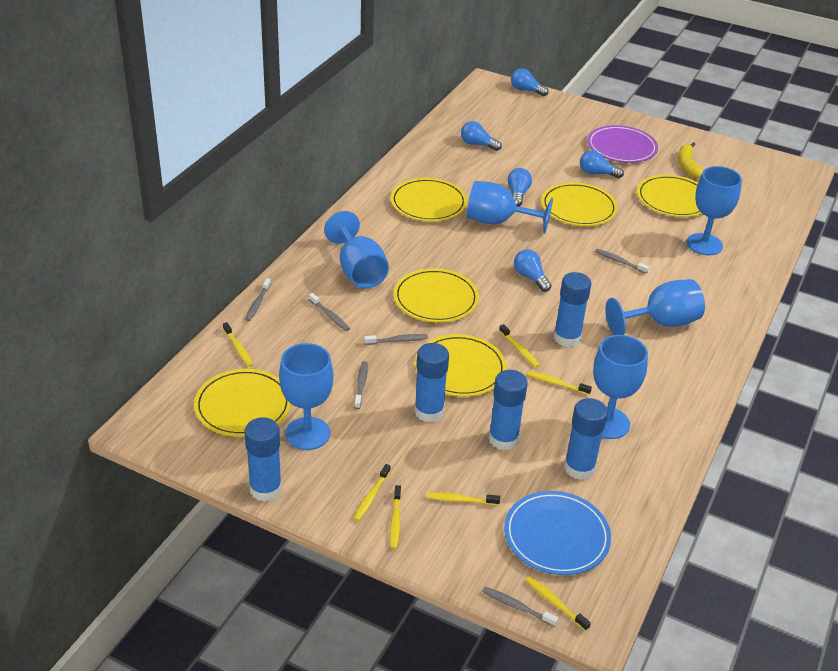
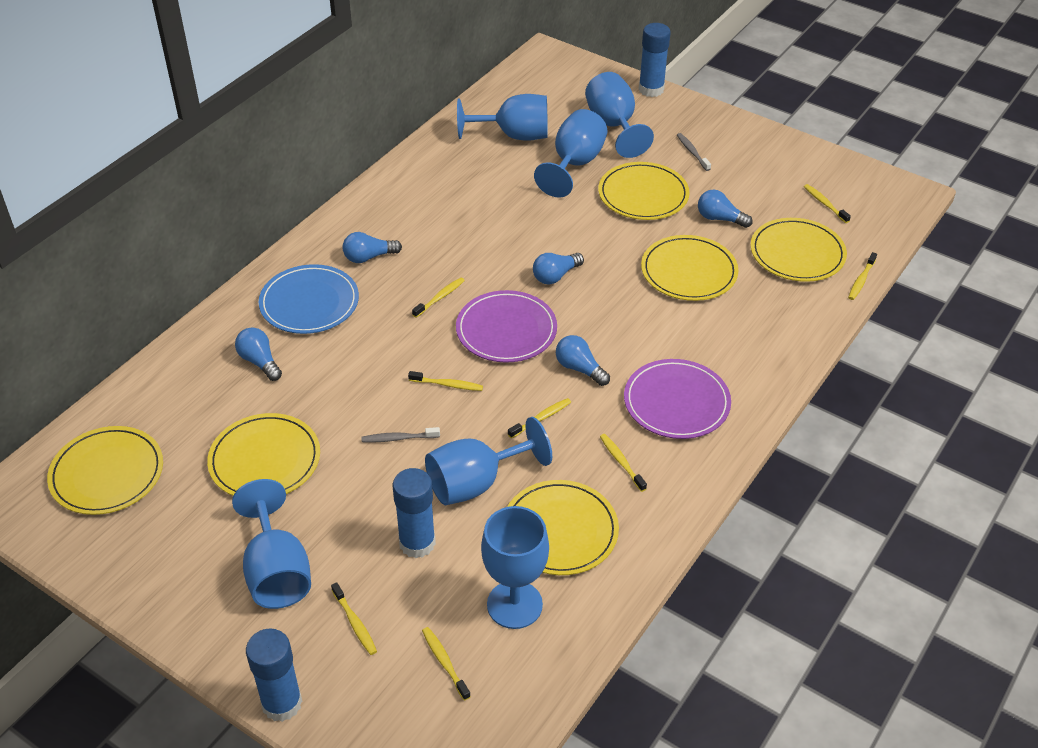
blue glue stick: 5 -> 3
grey toothbrush: 6 -> 2
purple plate: 1 -> 2
yellow banana: 1 -> 0
yellow toothbrush: 7 -> 8

